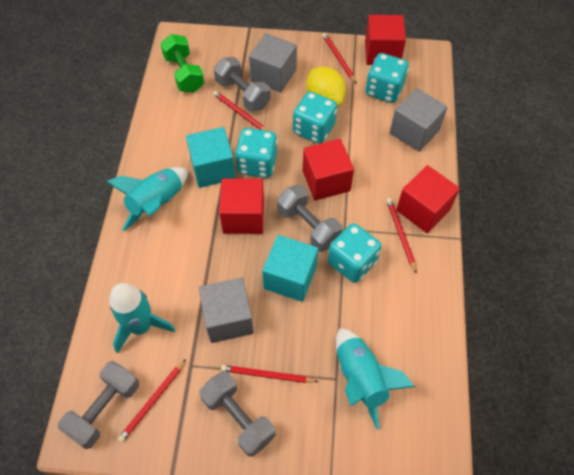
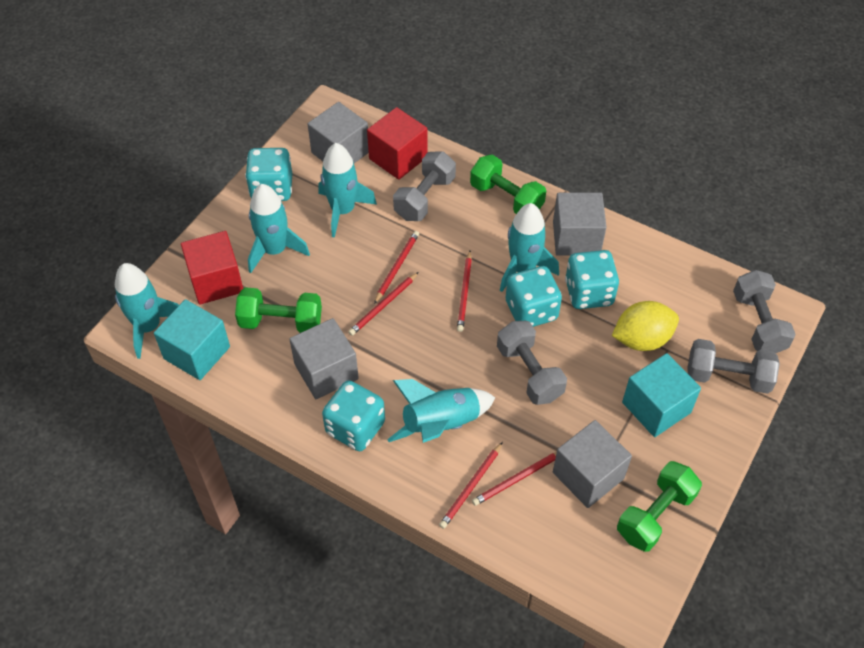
green dumbbell: 1 -> 3
grey cube: 3 -> 4
red cube: 4 -> 2
turquoise rocket: 3 -> 5

